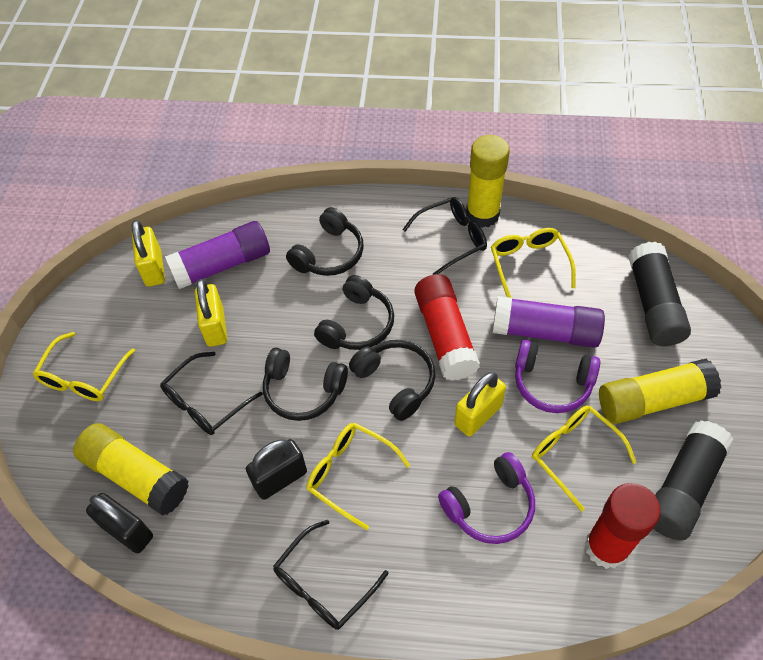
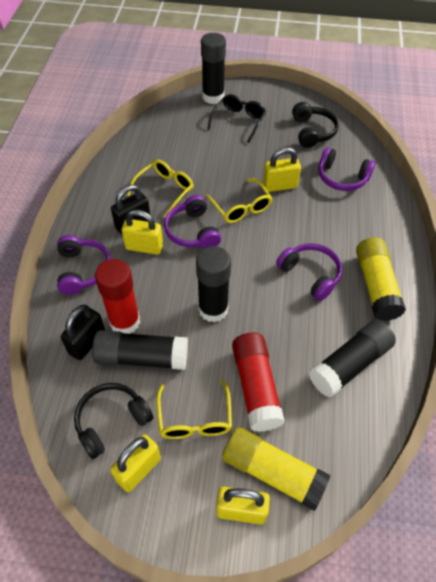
black glasses: 3 -> 1
black glue stick: 2 -> 4
black headphones: 4 -> 2
purple glue stick: 2 -> 0
purple headphones: 2 -> 4
yellow glasses: 4 -> 3
yellow glue stick: 3 -> 2
yellow padlock: 3 -> 4

